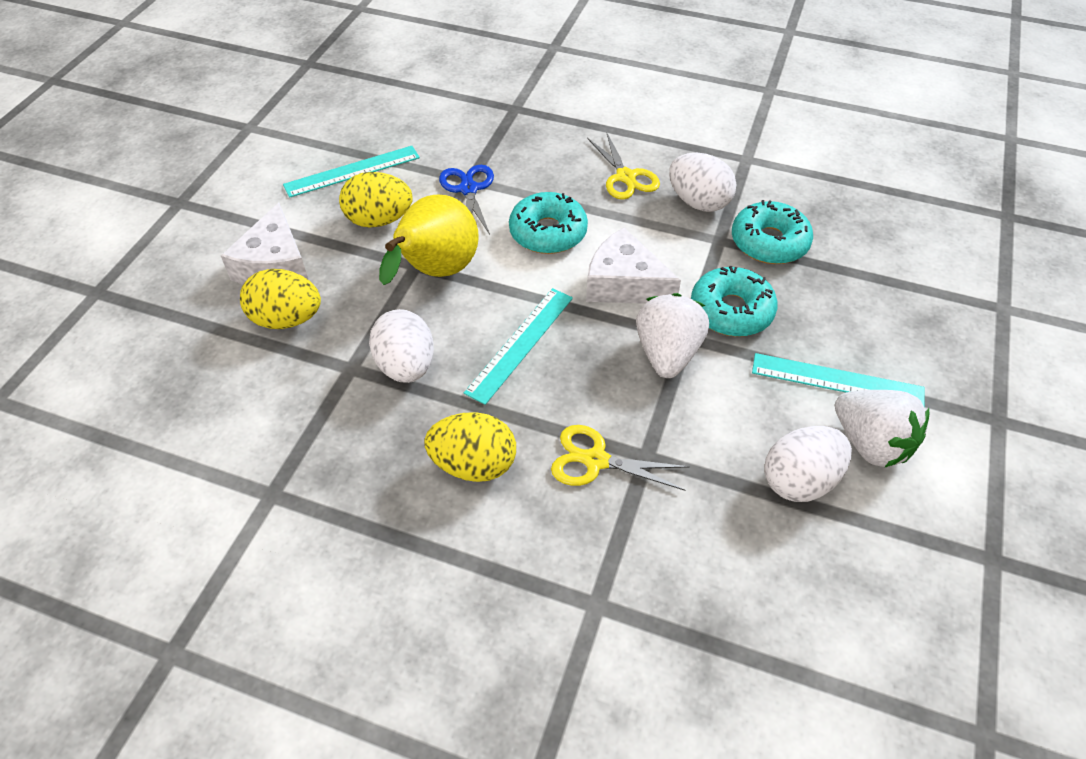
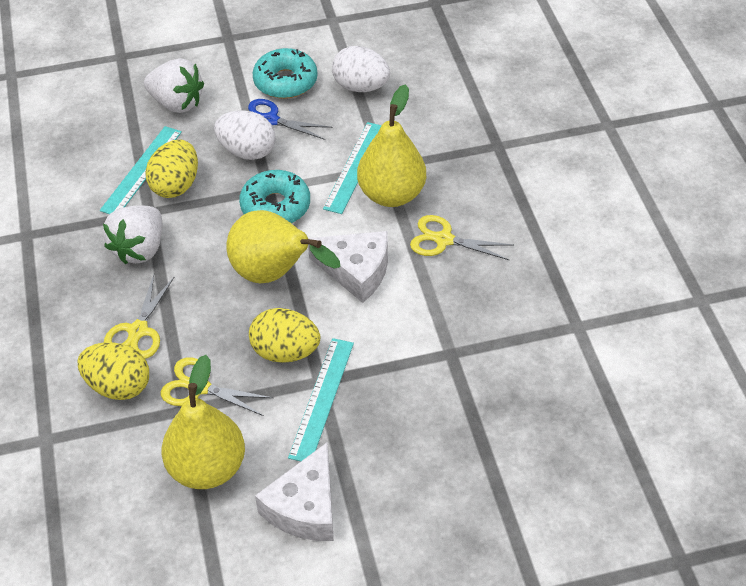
turquoise donut: 3 -> 2
white egg: 3 -> 2
yellow pear: 1 -> 3
yellow scissors: 2 -> 3

